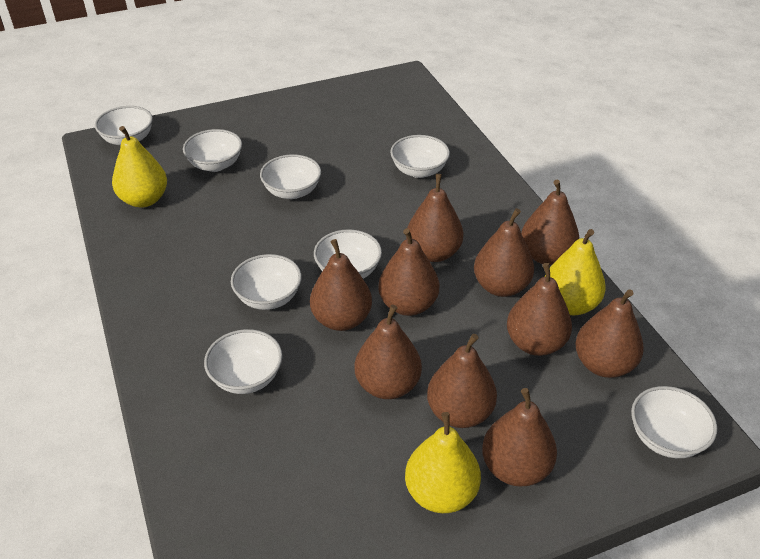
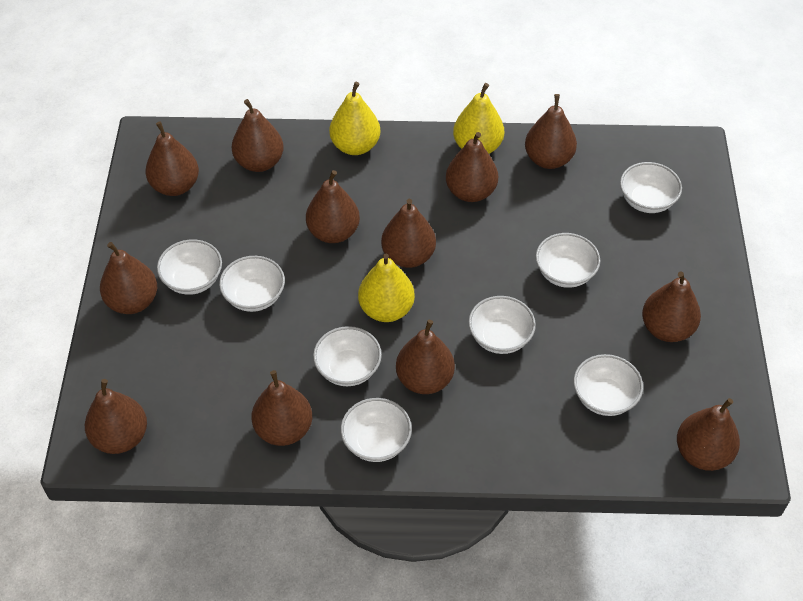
brown pear: 10 -> 12

